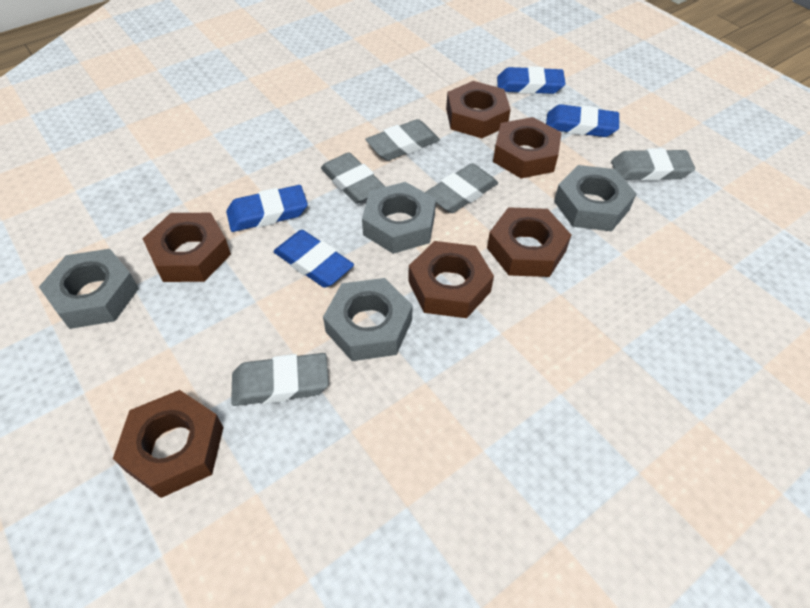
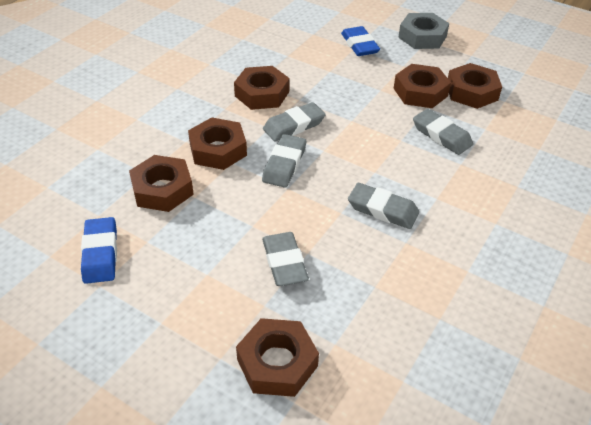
blue eraser: 4 -> 2
grey nut: 4 -> 1

